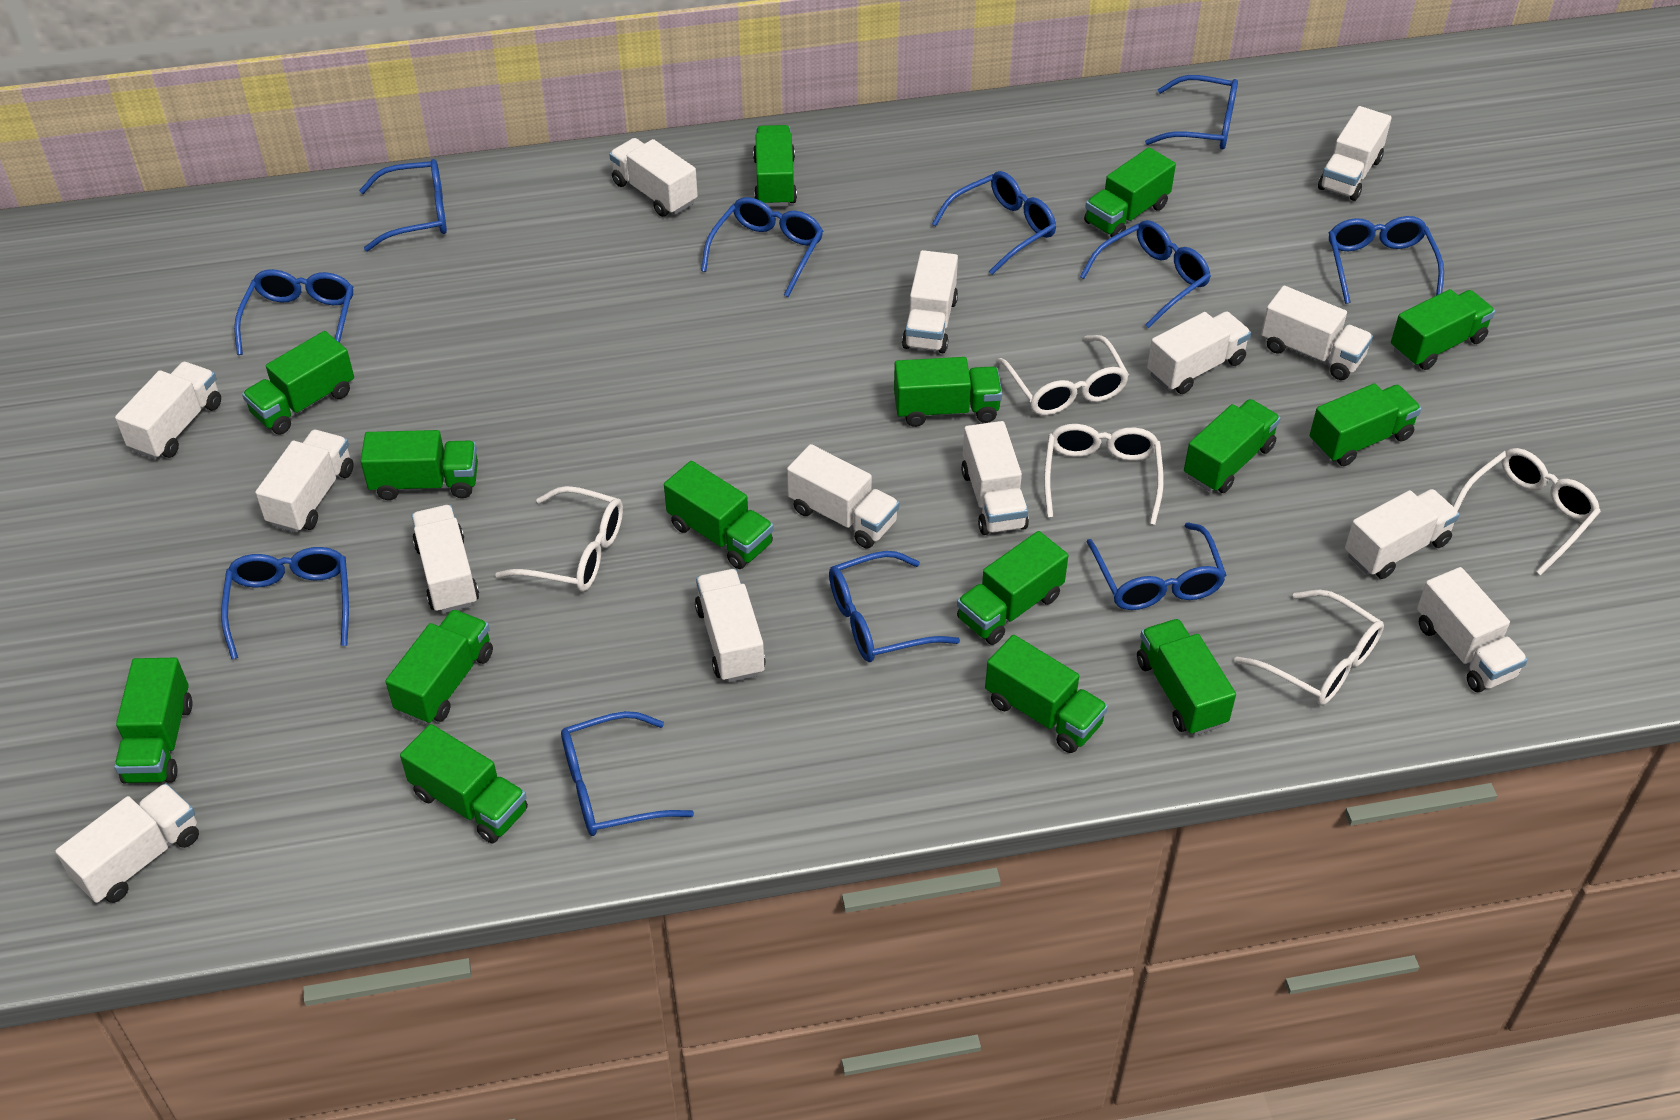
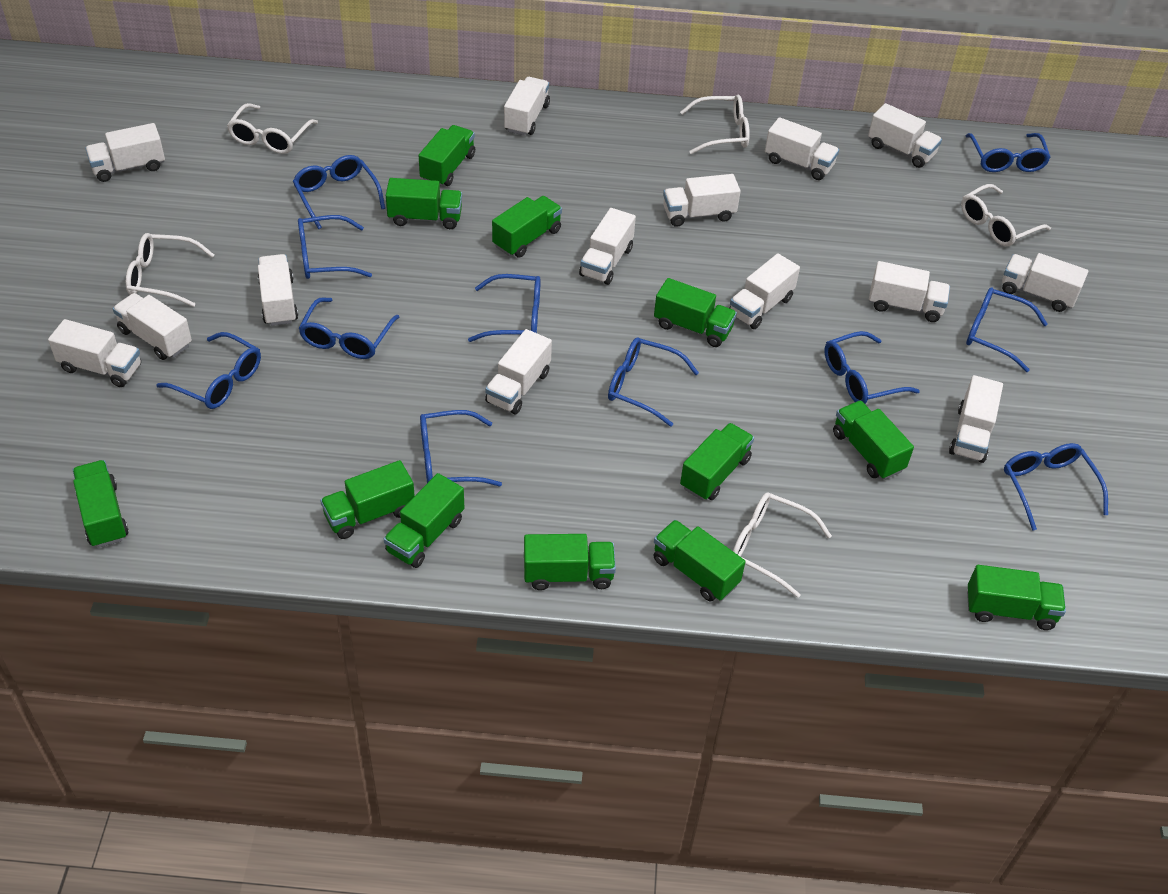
green truck: 15 -> 12

